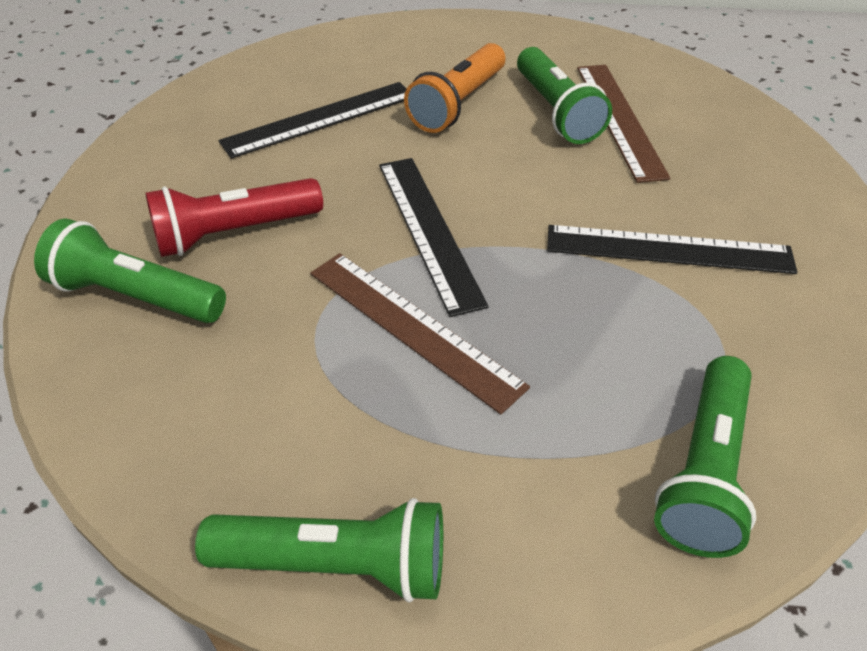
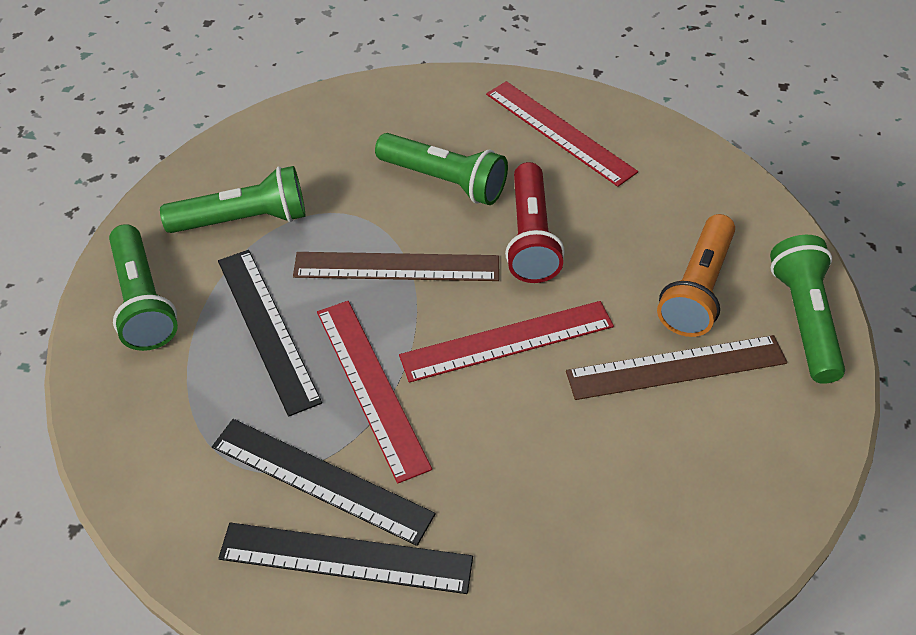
red ruler: 0 -> 3

